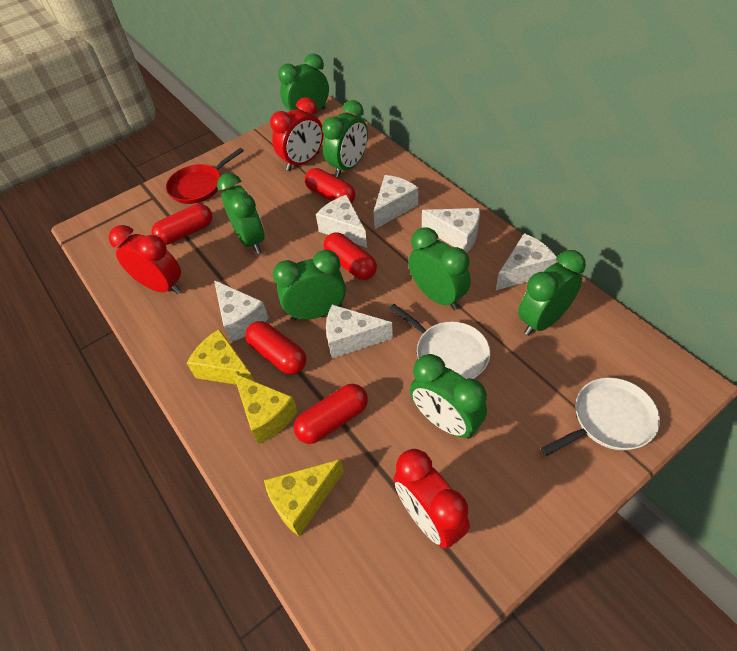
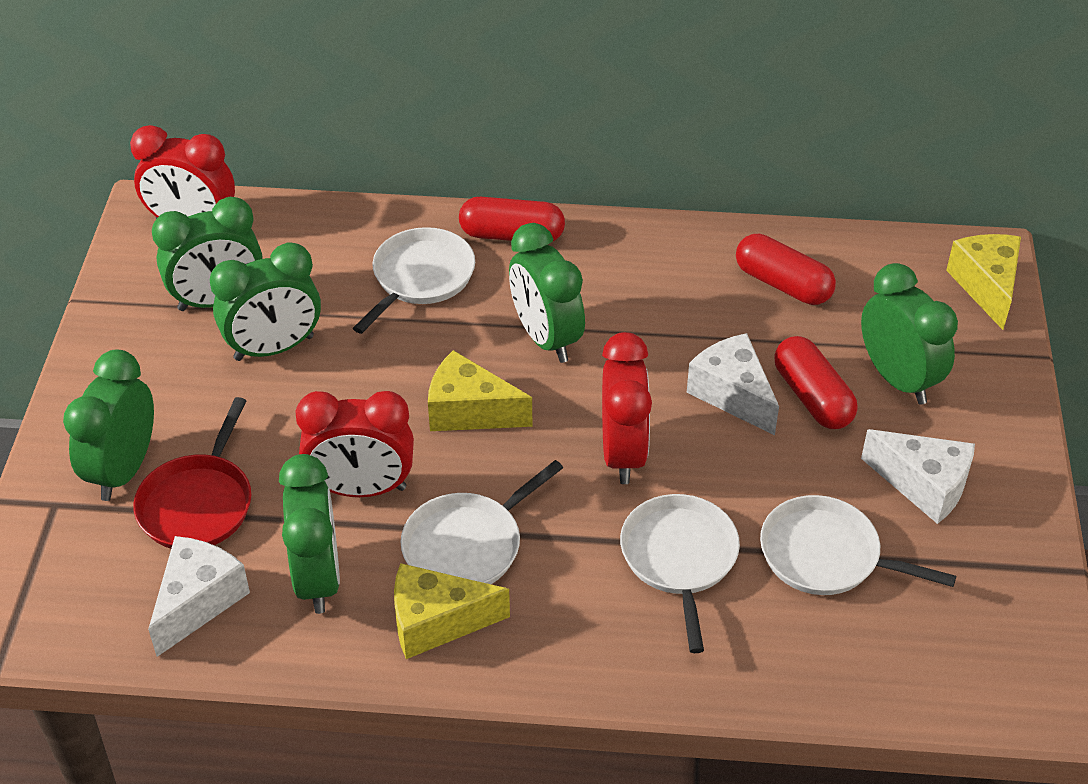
green clock: 7 -> 6
red capsule: 5 -> 3
white cheese: 6 -> 3
white pan: 2 -> 4

